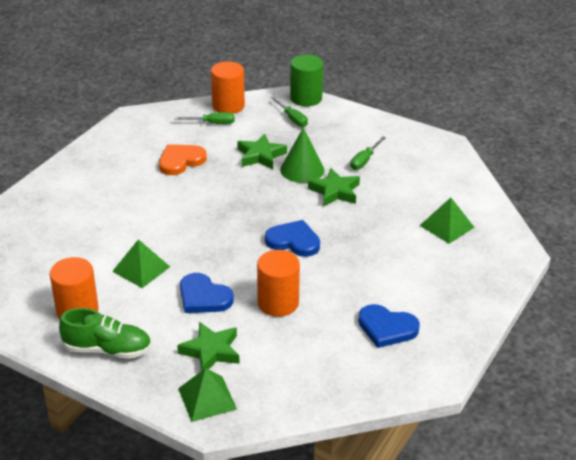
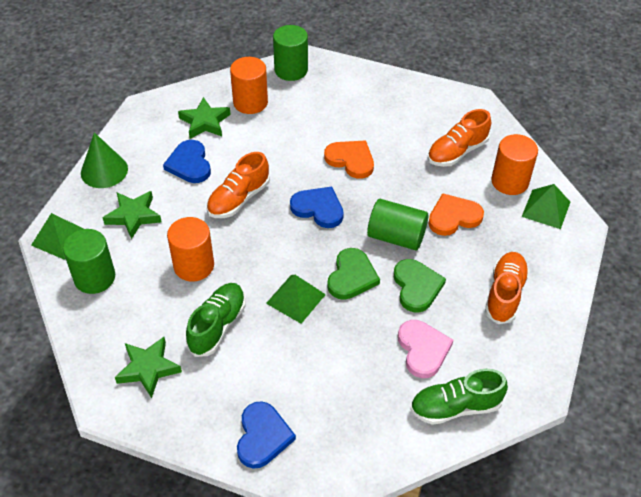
green cylinder: 1 -> 3
green heart: 0 -> 2
green screwdriver: 3 -> 0
green shoe: 1 -> 2
orange heart: 1 -> 2
orange shoe: 0 -> 3
pink heart: 0 -> 1

